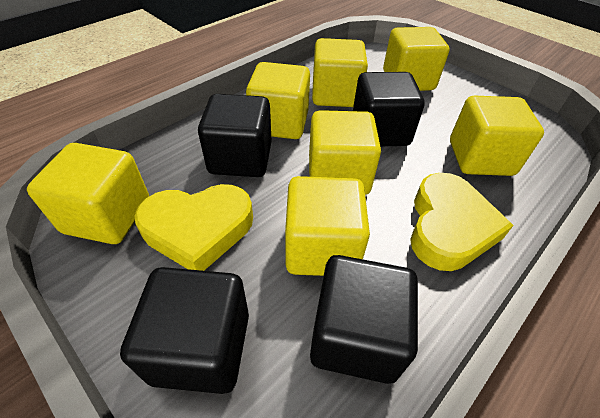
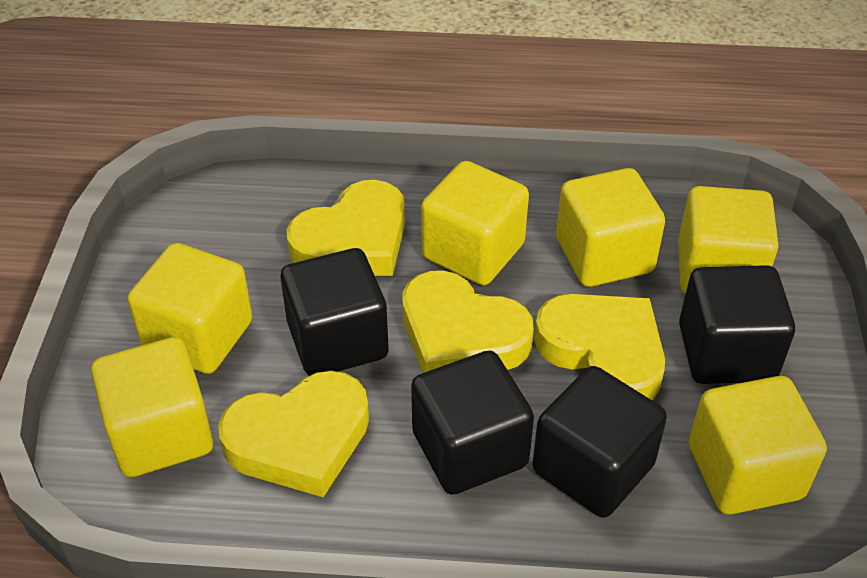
yellow cube: 7 -> 6
yellow heart: 2 -> 4

